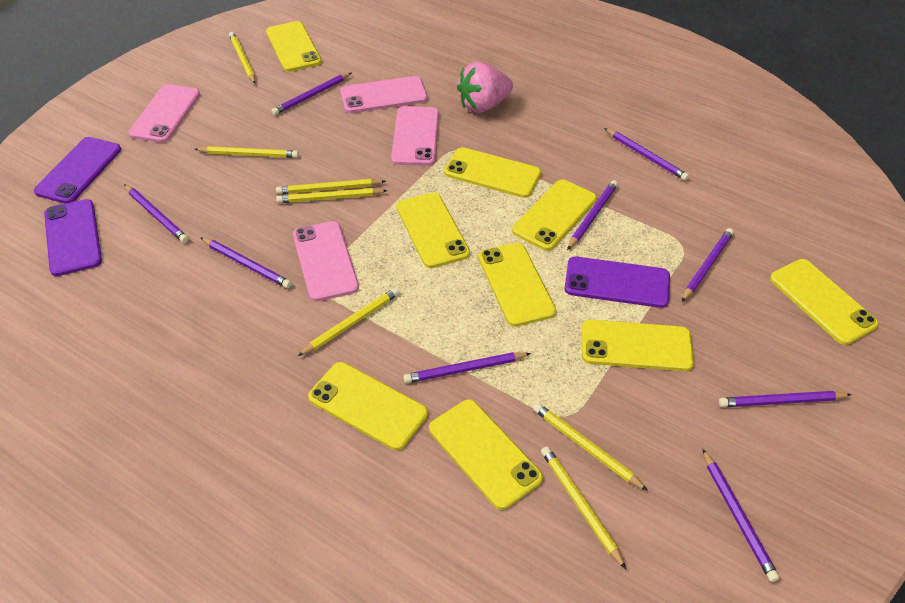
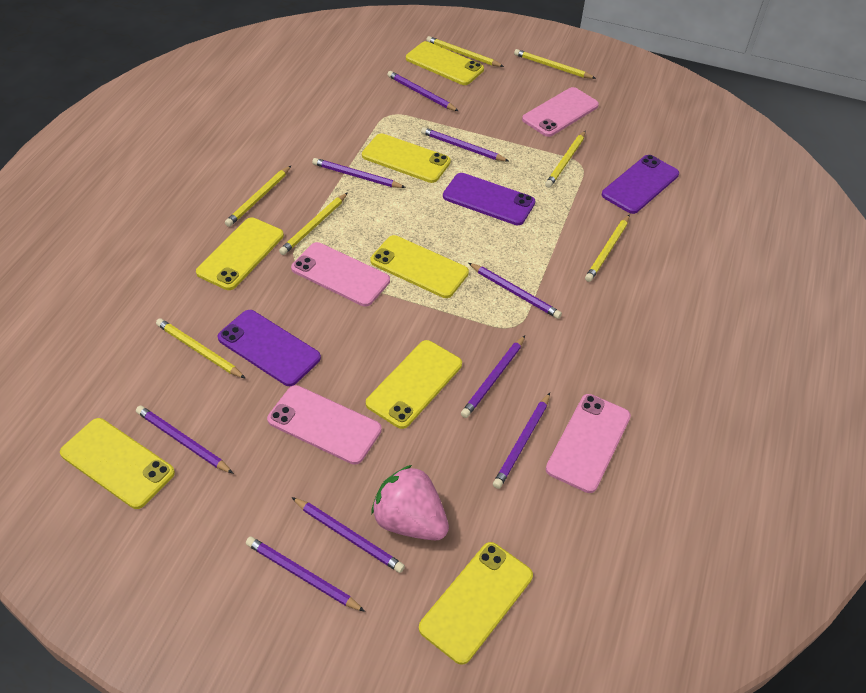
yellow phone: 9 -> 7

